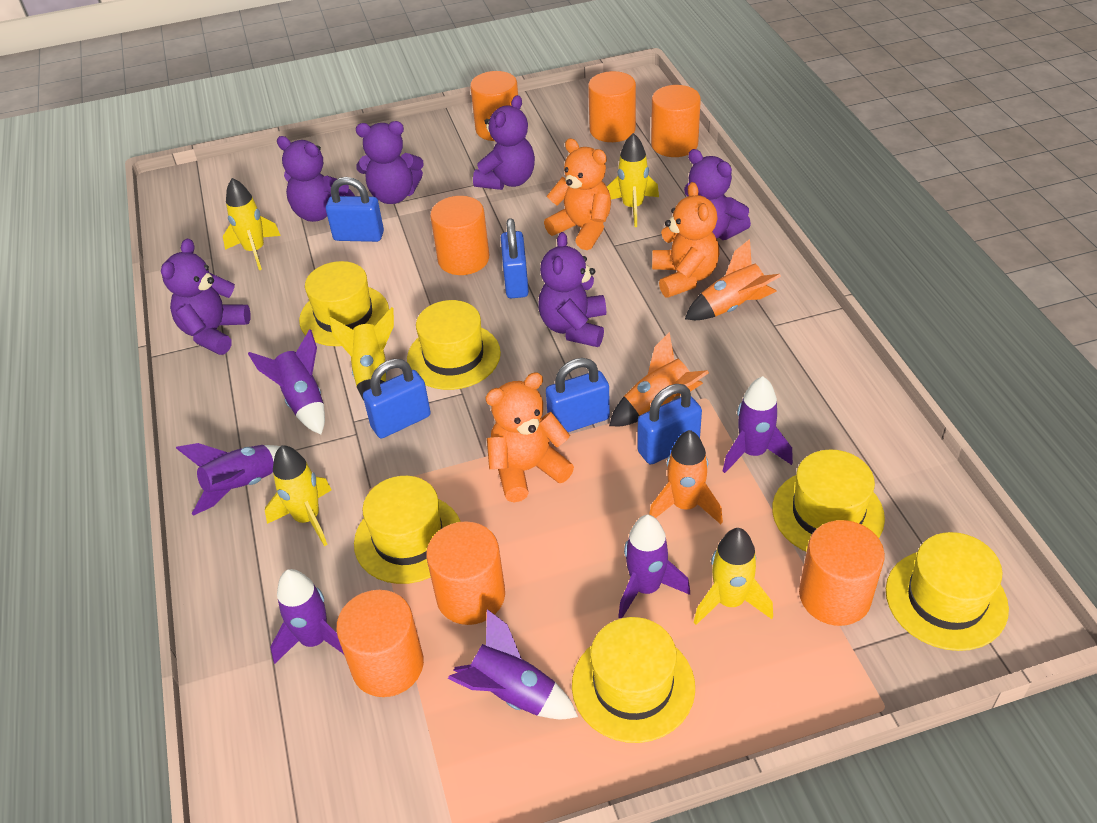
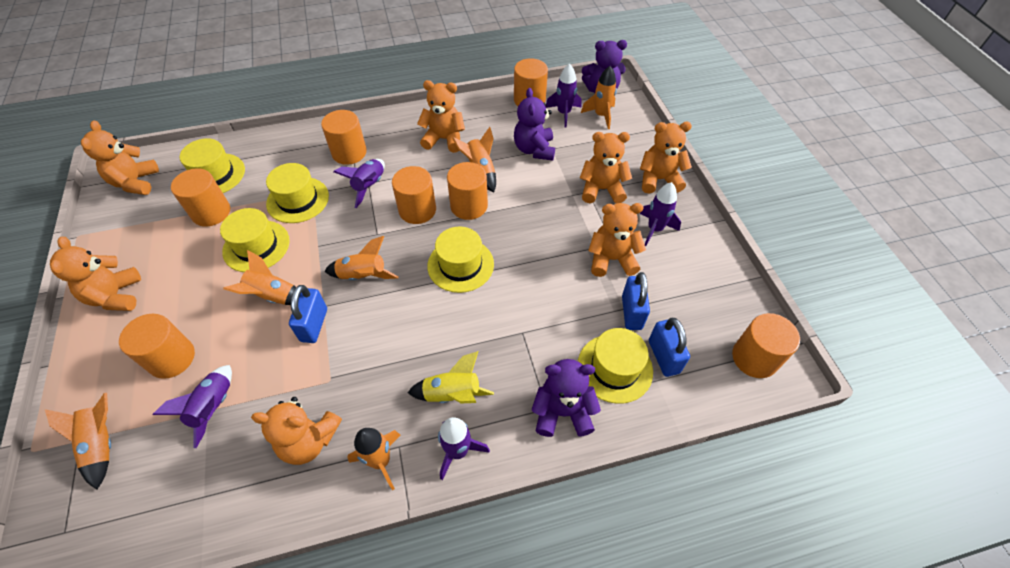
blue padlock: 5 -> 3
orange rocket: 3 -> 6
orange teddy bear: 3 -> 7
purple rocket: 6 -> 5
purple teddy bear: 6 -> 3
yellow hat: 6 -> 5
yellow rocket: 5 -> 1

